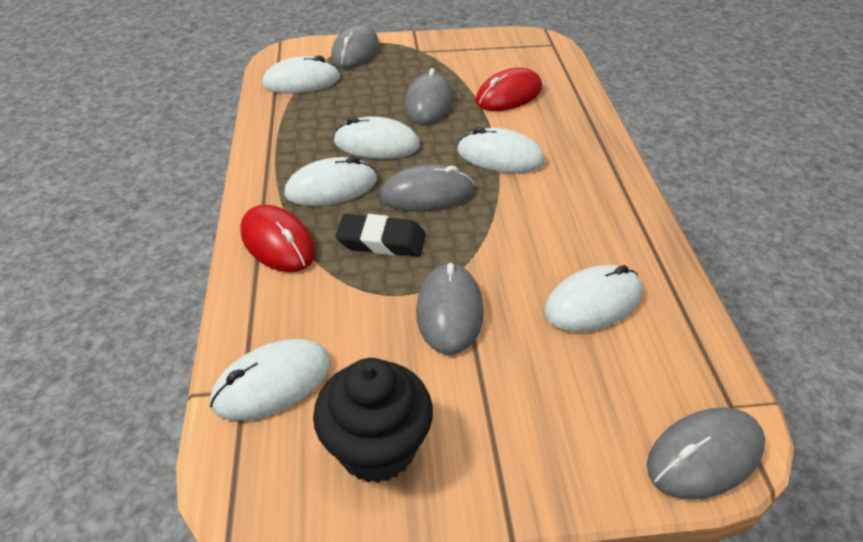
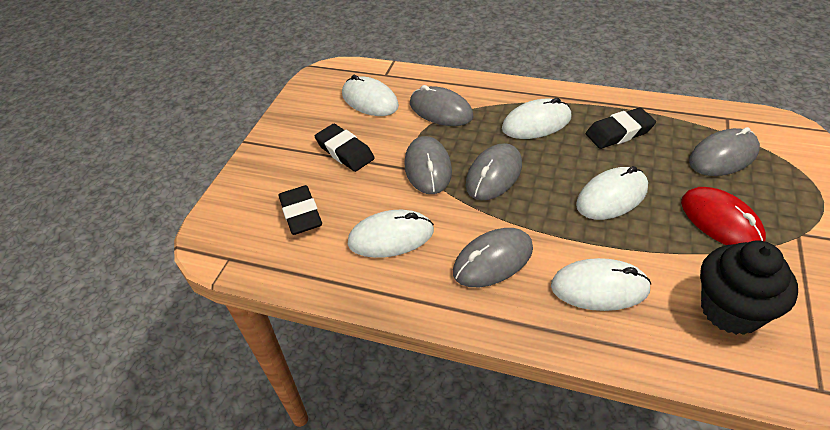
black eraser: 1 -> 3
red mouse: 2 -> 1
white mouse: 6 -> 5

